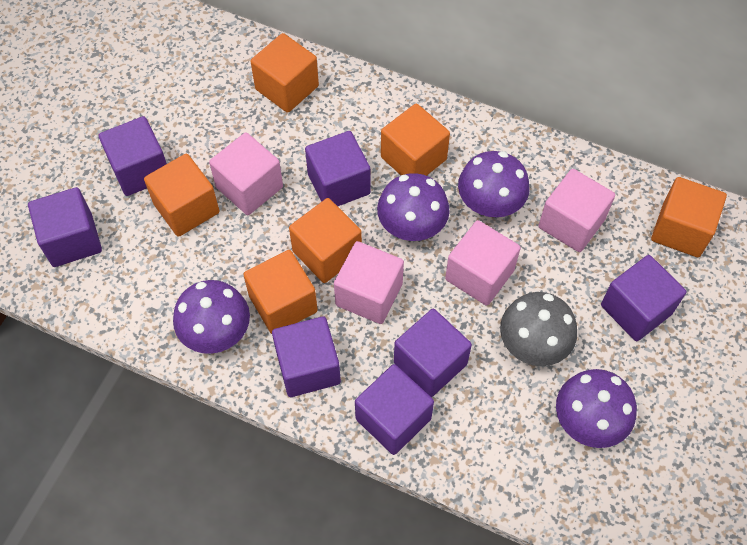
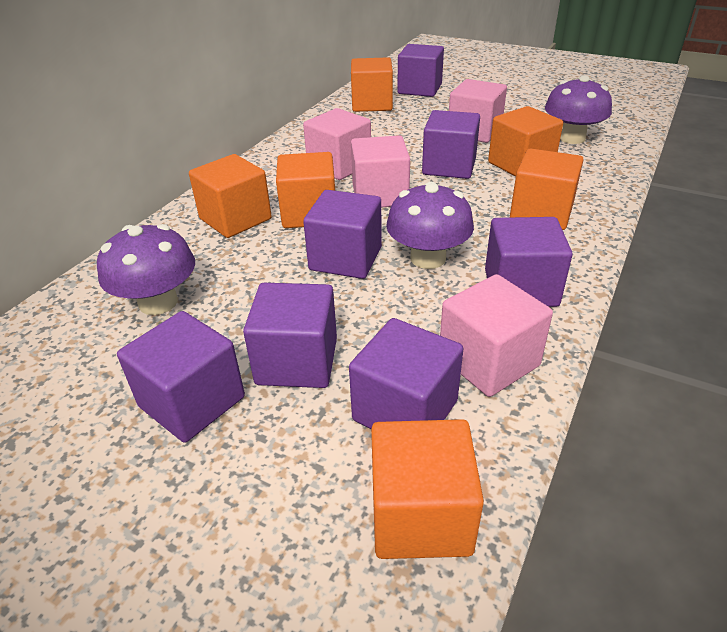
grey mushroom: 1 -> 0
purple mushroom: 4 -> 3

